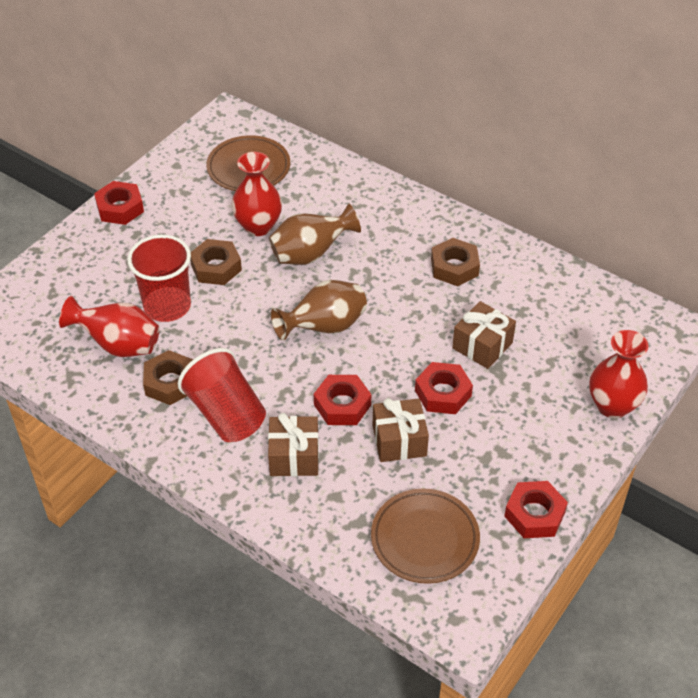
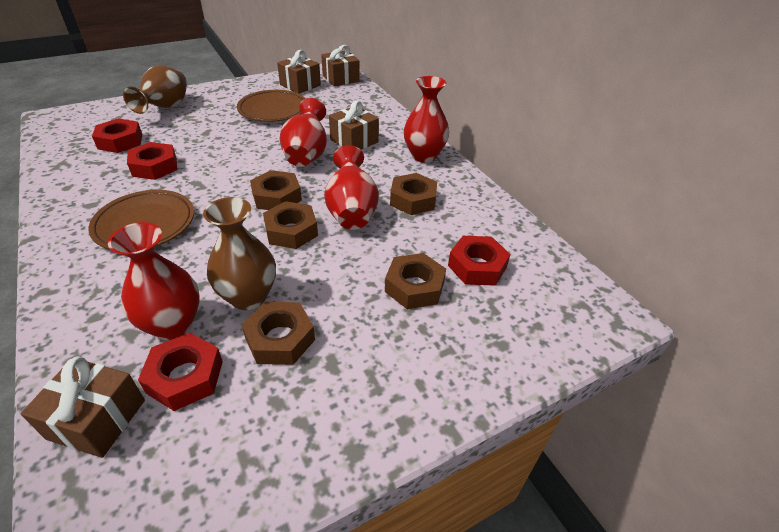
brown gift: 3 -> 4
brown nut: 3 -> 5
red cup: 2 -> 0
red vase: 3 -> 4

